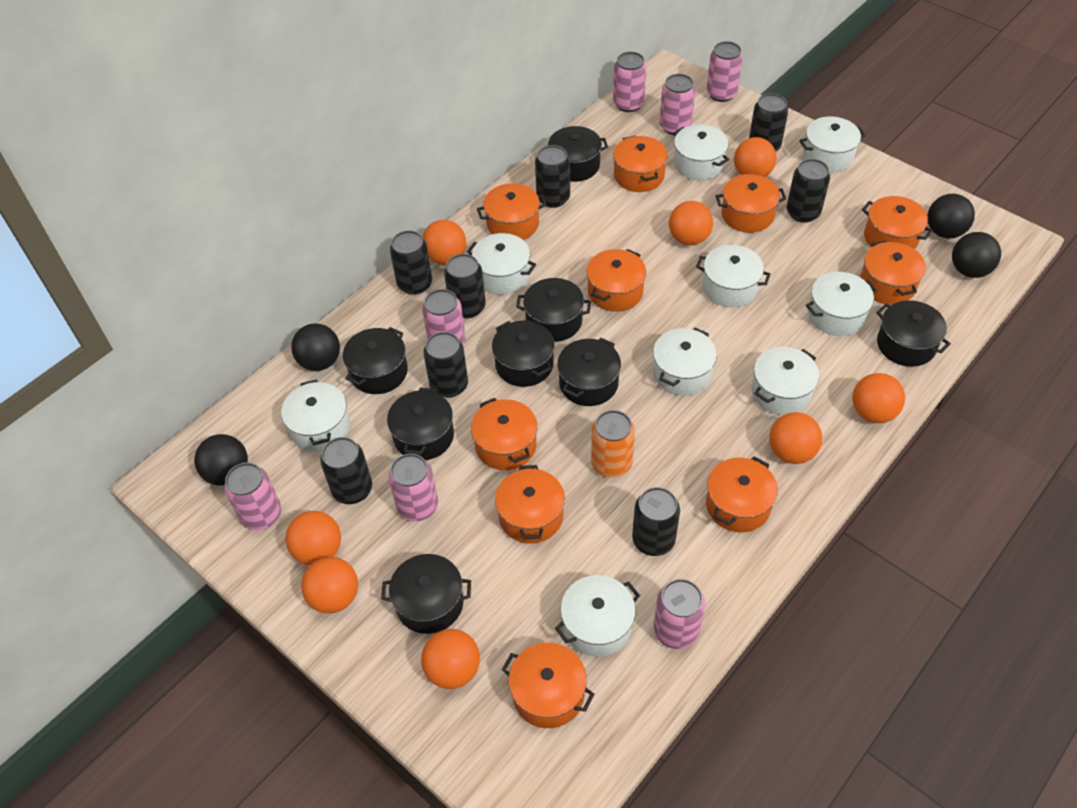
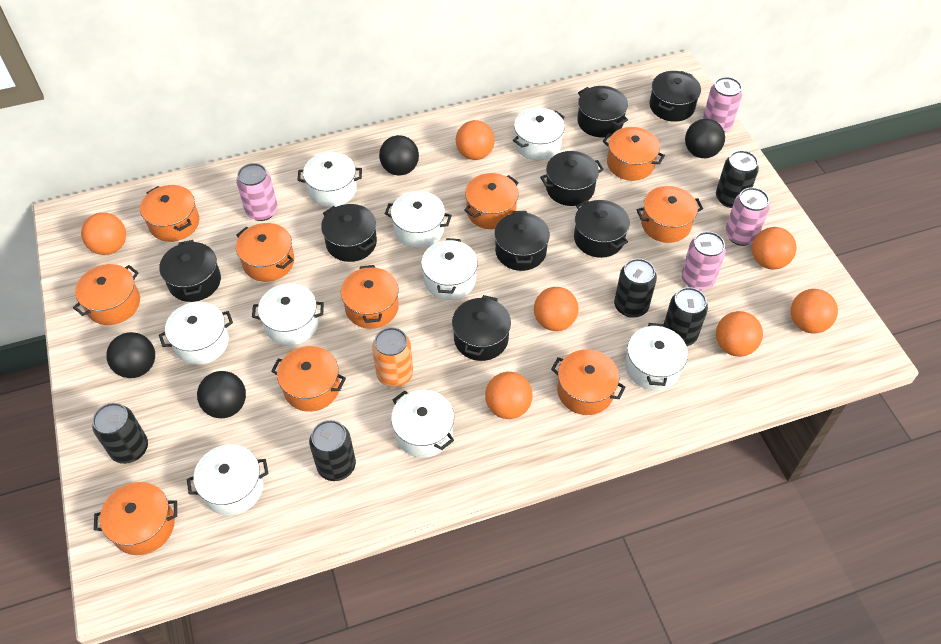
black can: 8 -> 5
orange ball: 8 -> 7
pink can: 7 -> 4

